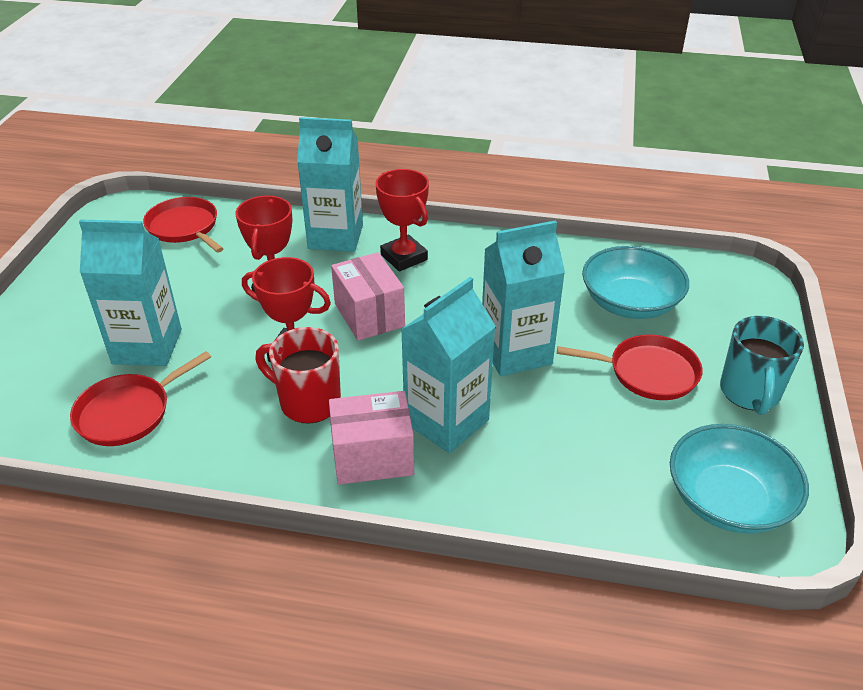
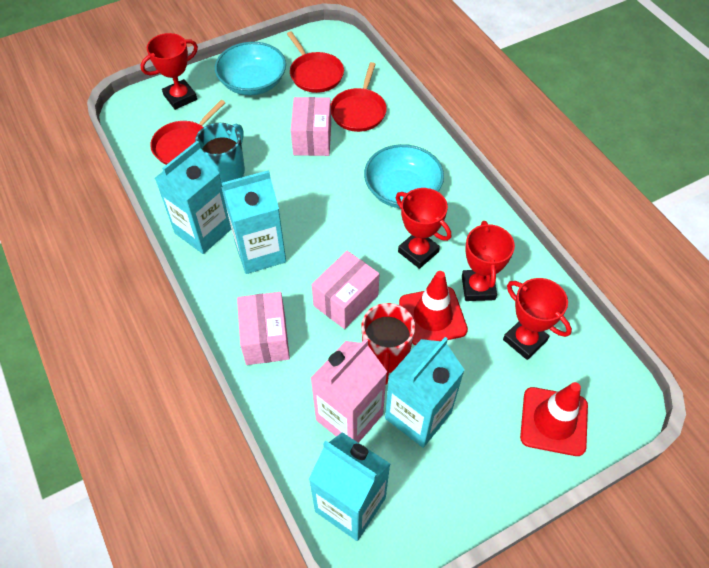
pink box: 2 -> 3
pink carton: 0 -> 1
red traffic cone: 0 -> 2
red trophy: 3 -> 4

